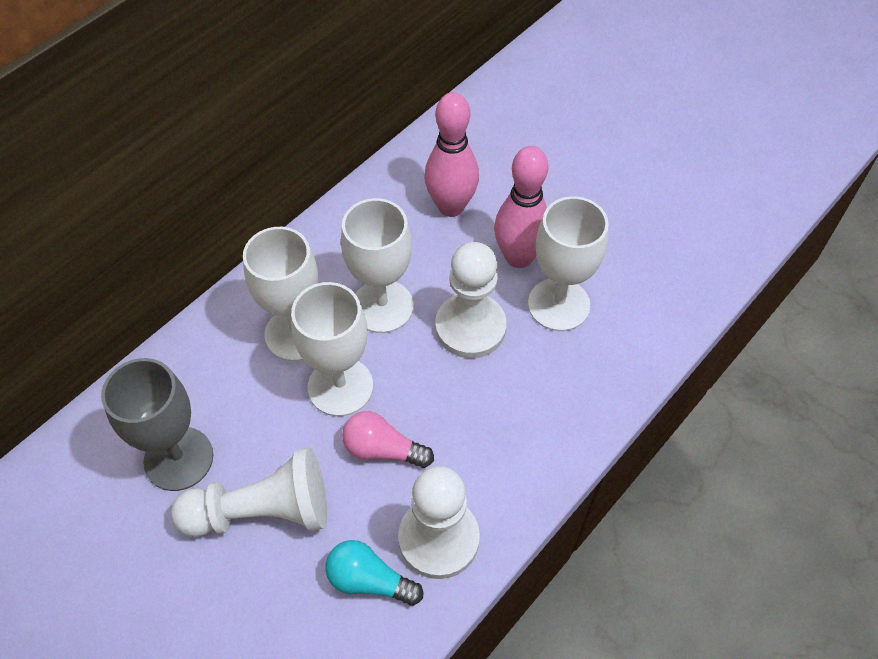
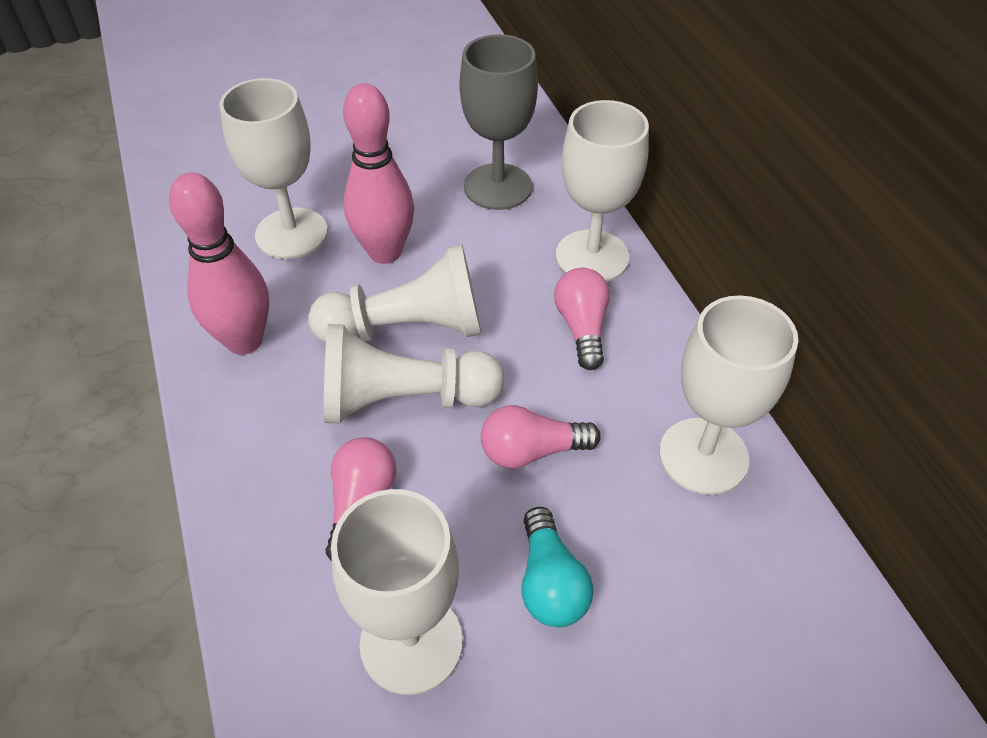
pink light bulb: 1 -> 3
white pawn: 3 -> 2

